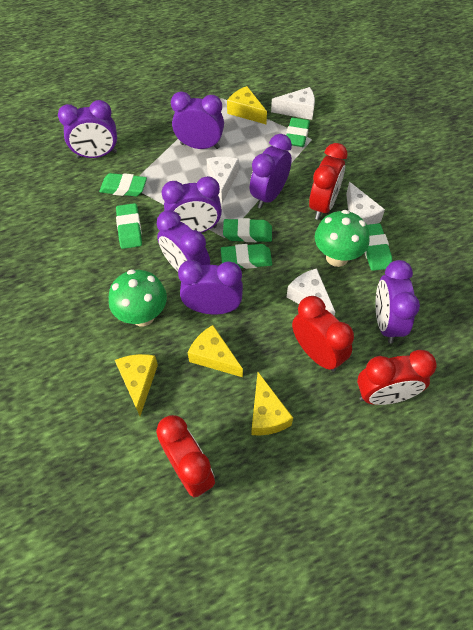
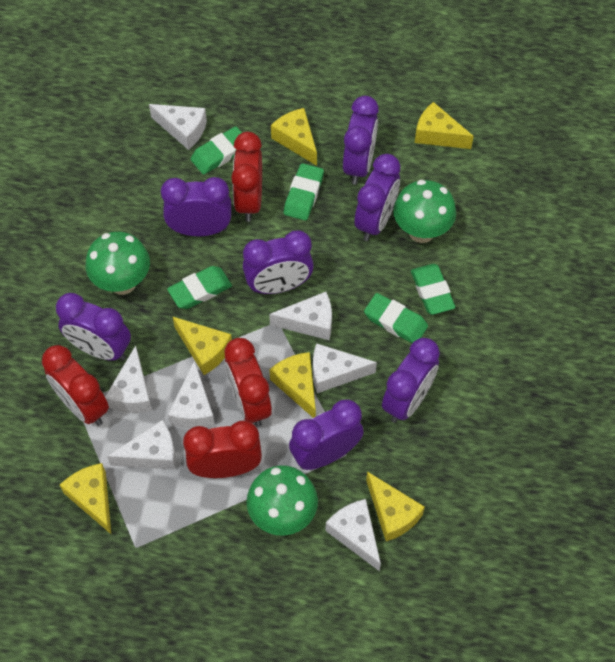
green eraser: 6 -> 5
green mushroom: 2 -> 3
white cheese: 4 -> 7
yellow cheese: 4 -> 6

